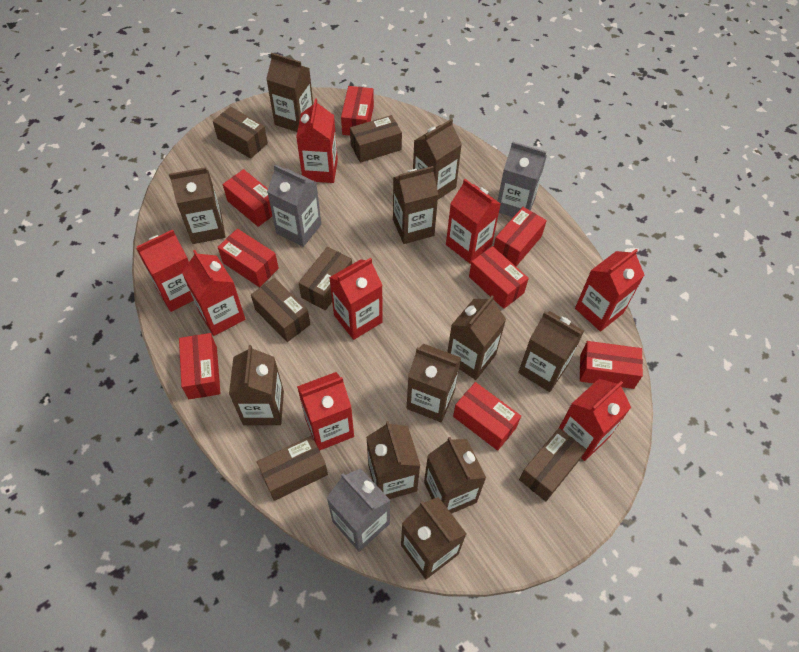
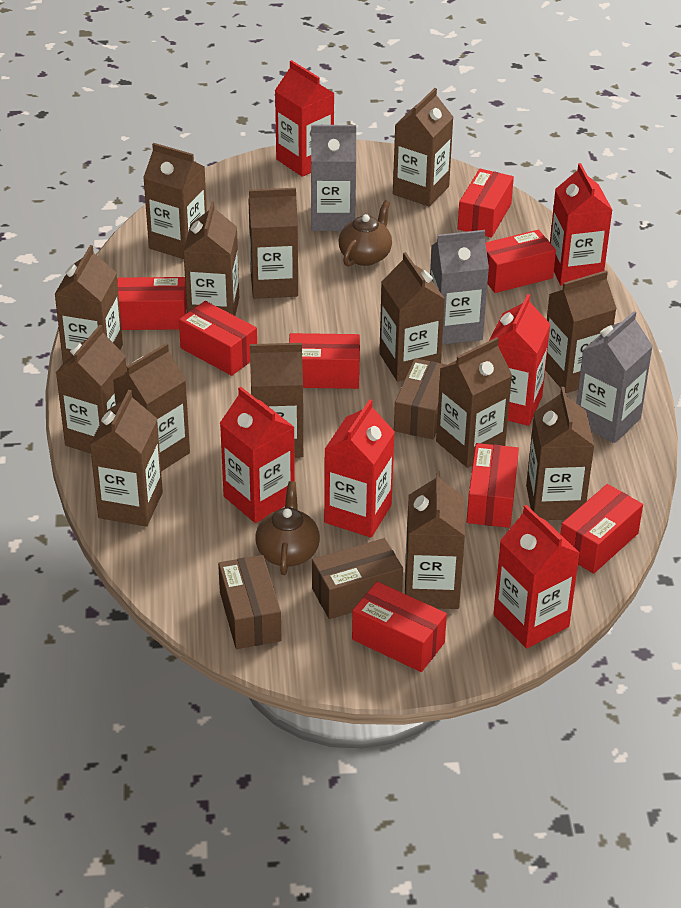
brown box: 6 -> 3
brown carton: 11 -> 14
brown teapot: 0 -> 2
red carton: 8 -> 6

